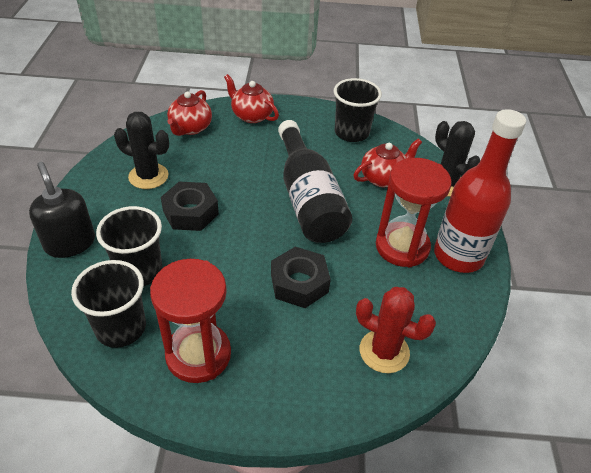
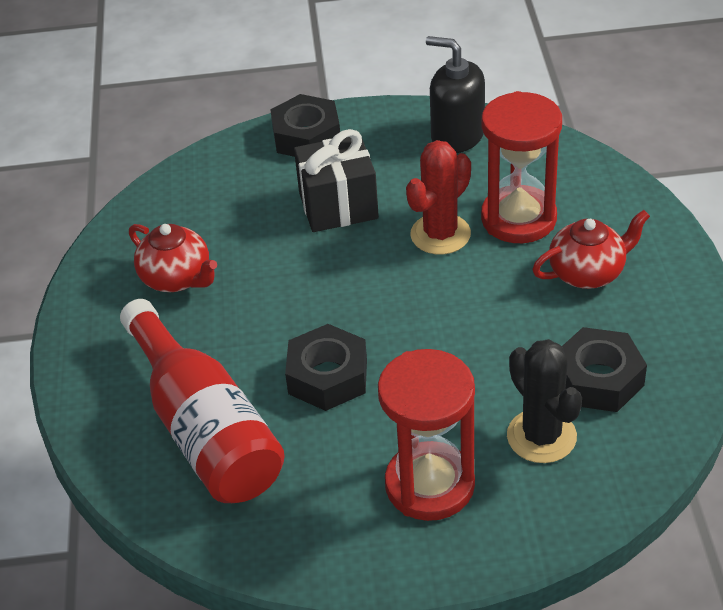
black bottle: 1 -> 0
black cactus: 2 -> 1
black cup: 3 -> 0
black gift: 0 -> 1
black nut: 2 -> 3
red teapot: 3 -> 2

